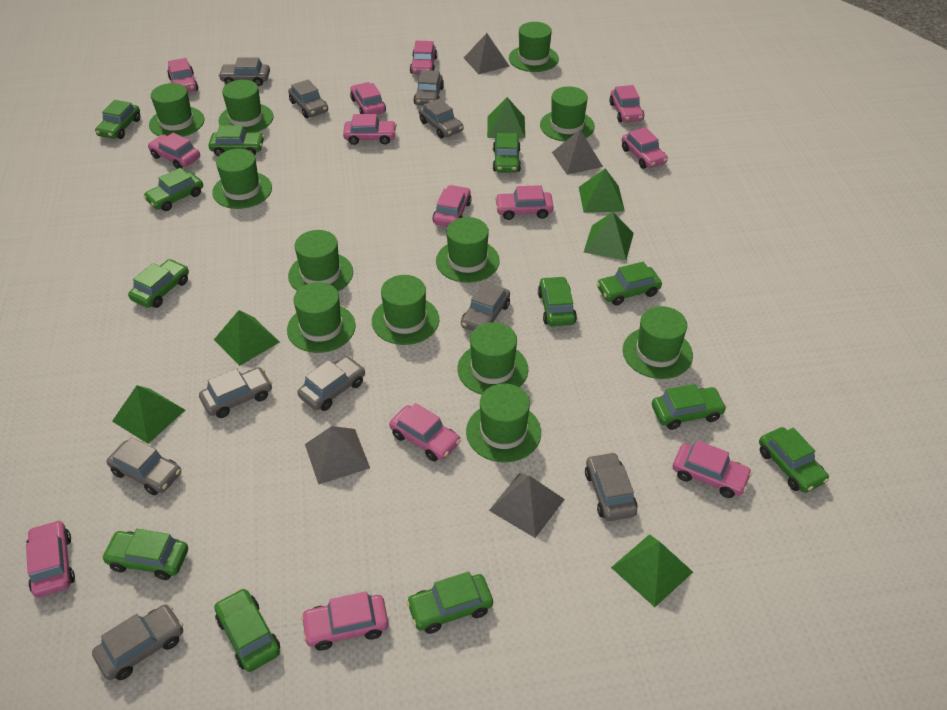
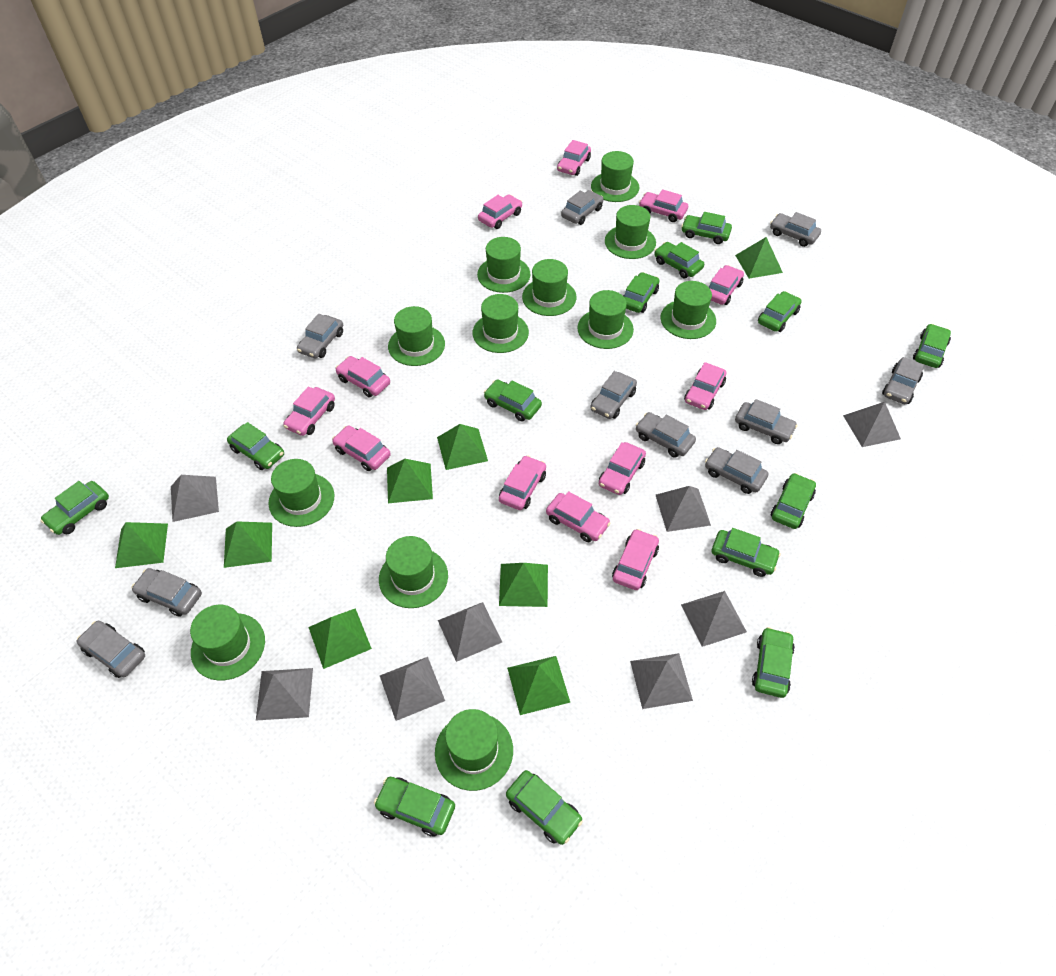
green car: 12 -> 13
green pyramid: 6 -> 8
grey pyramid: 4 -> 8
pink car: 13 -> 12

